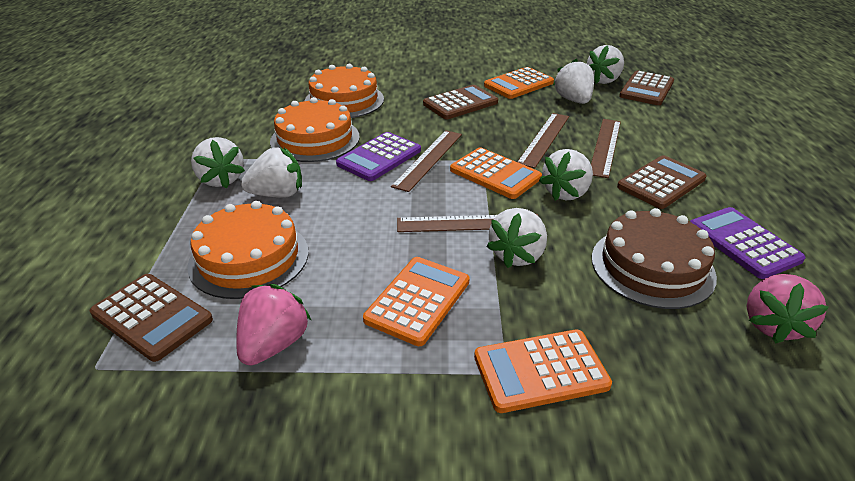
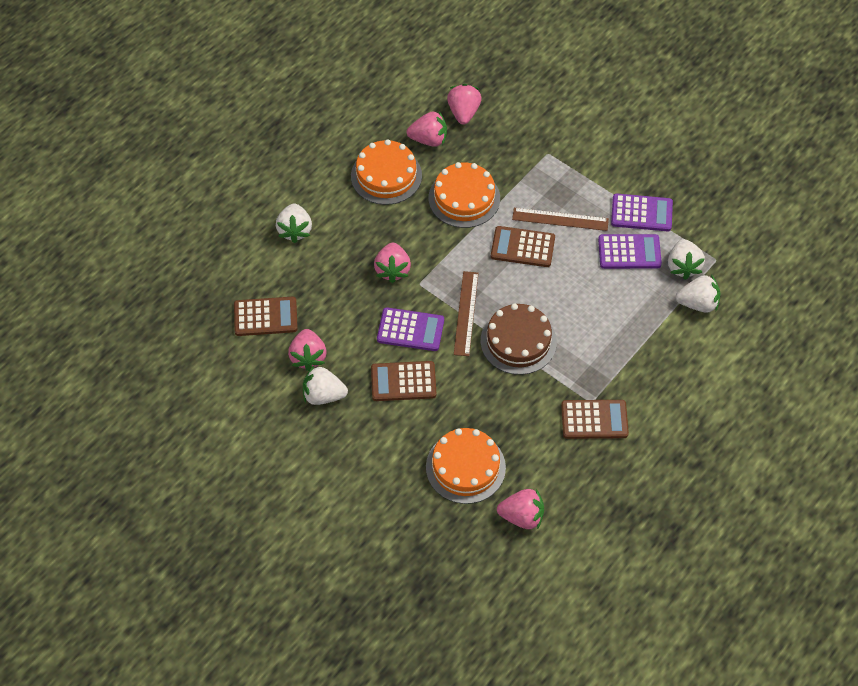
brown ruler: 4 -> 2
orange calculator: 4 -> 0
pink strawberry: 2 -> 5
purple calculator: 2 -> 3
white strawberry: 6 -> 4

